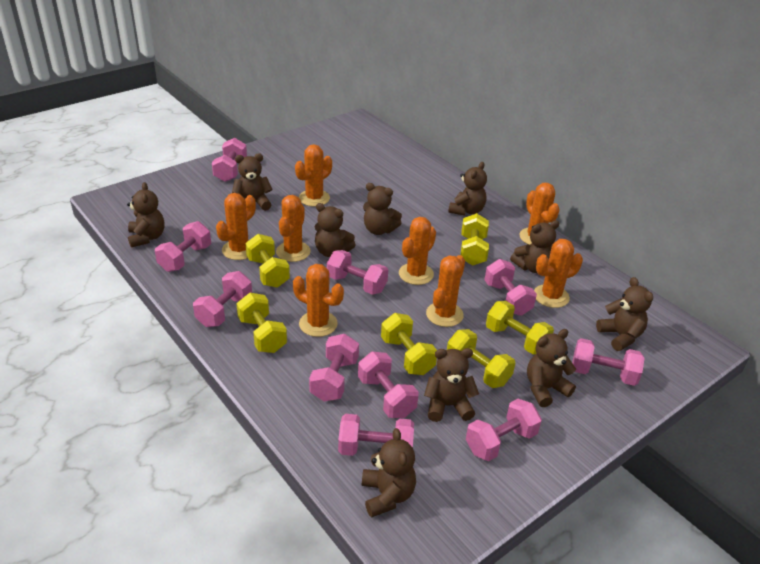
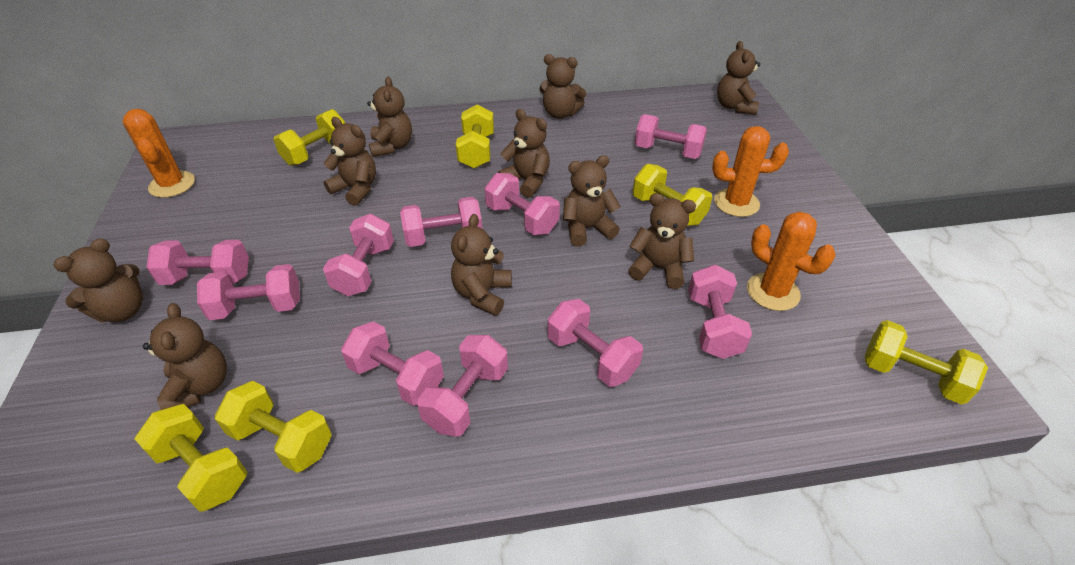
orange cactus: 8 -> 3

